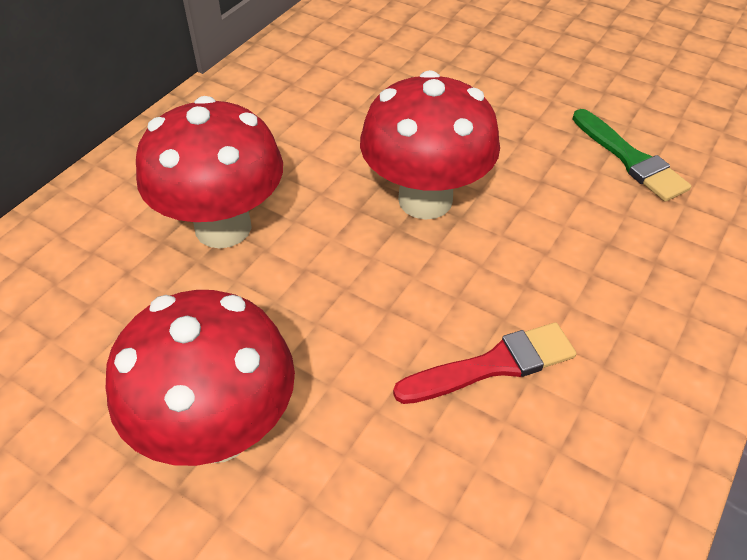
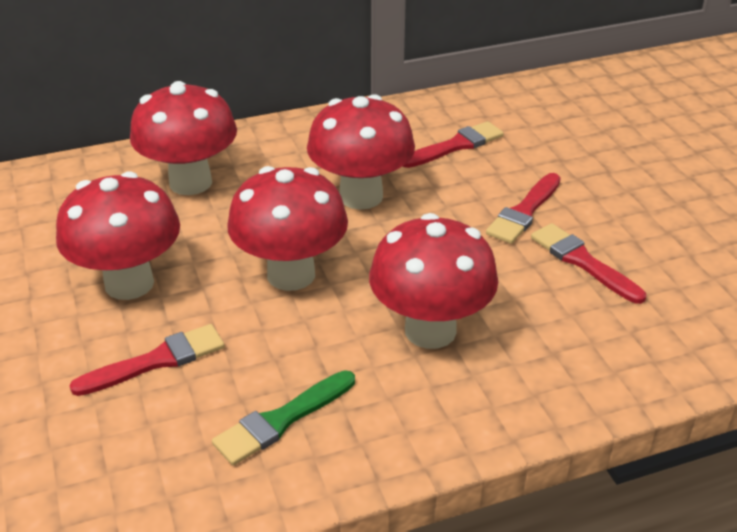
red brush: 1 -> 4
red mushroom: 3 -> 5

